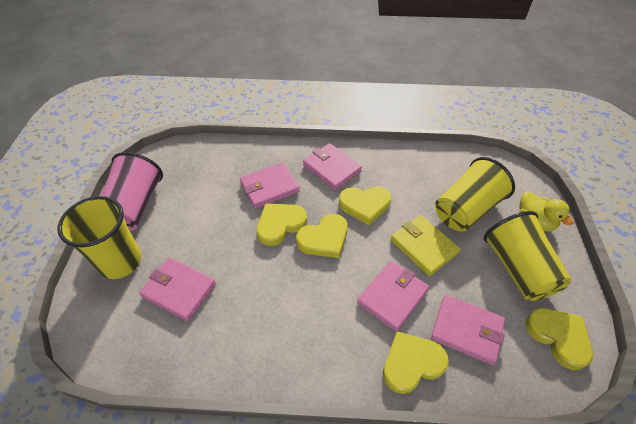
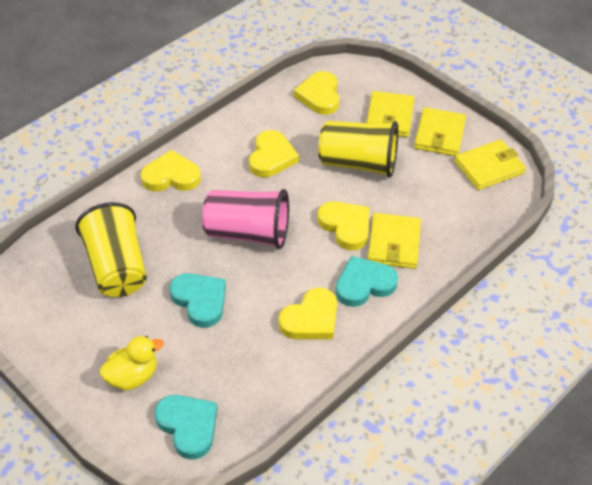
pink wallet: 5 -> 0
turquoise heart: 0 -> 3
yellow cup: 3 -> 2
yellow wallet: 1 -> 4

